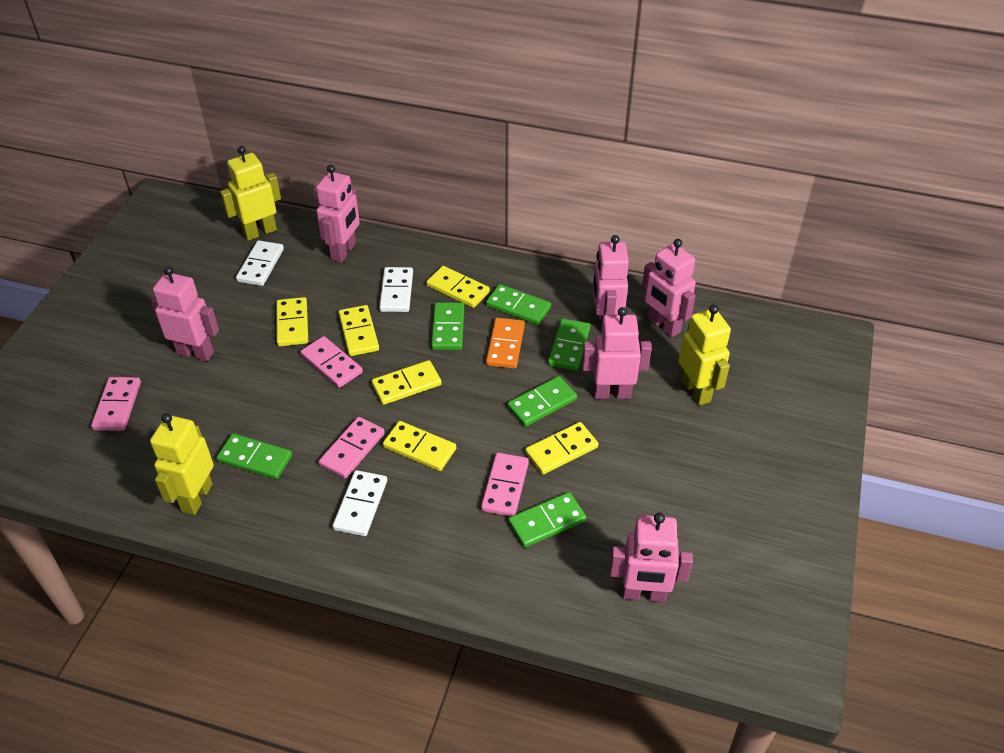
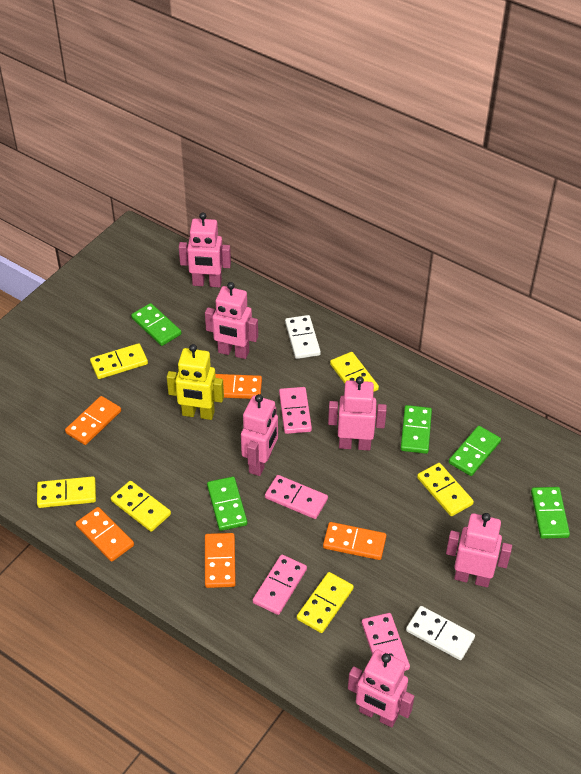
green domino: 6 -> 5
orange domino: 1 -> 5
white domino: 3 -> 2
yellow robot: 3 -> 1

